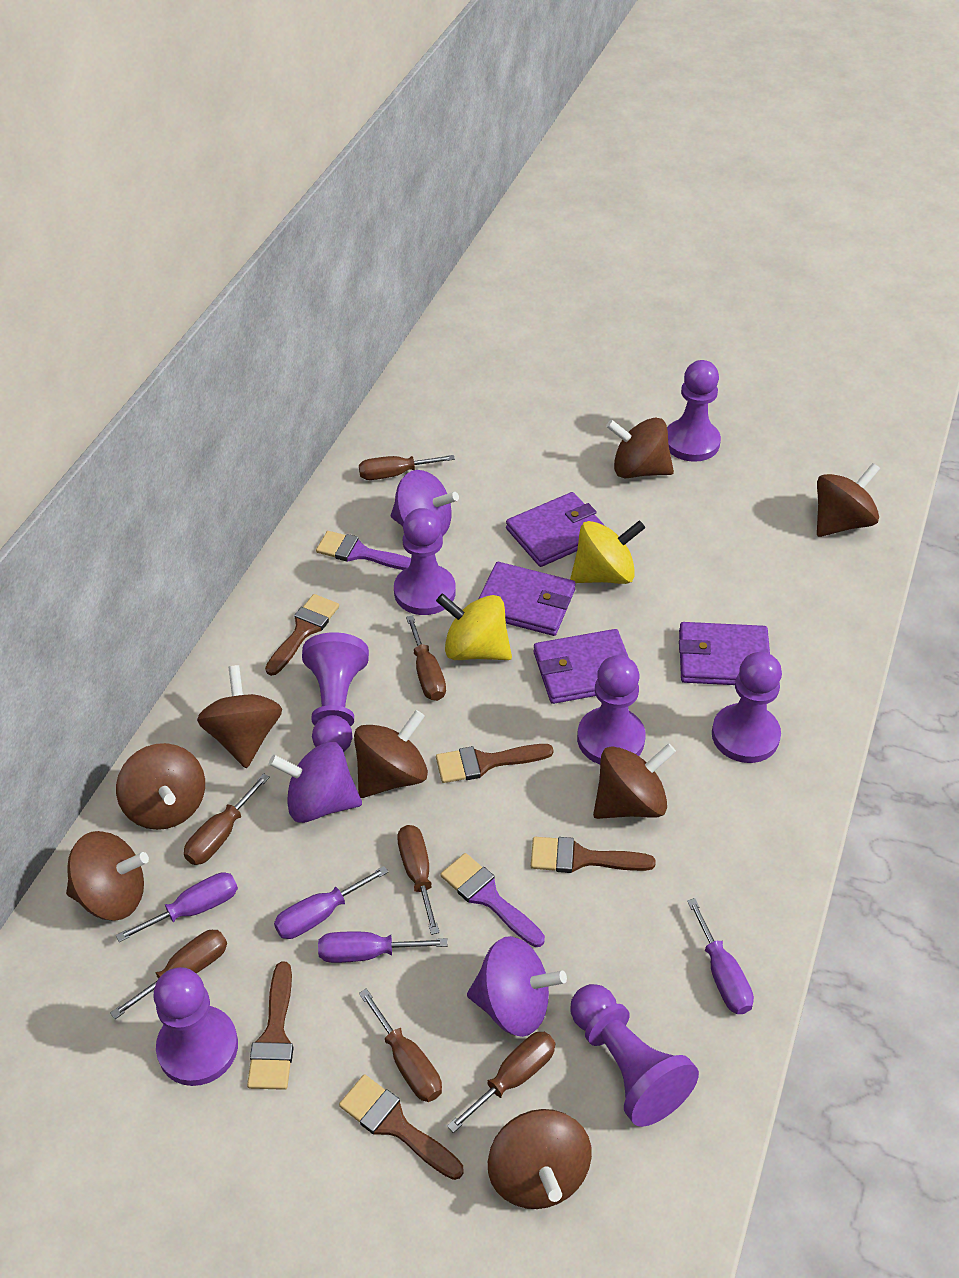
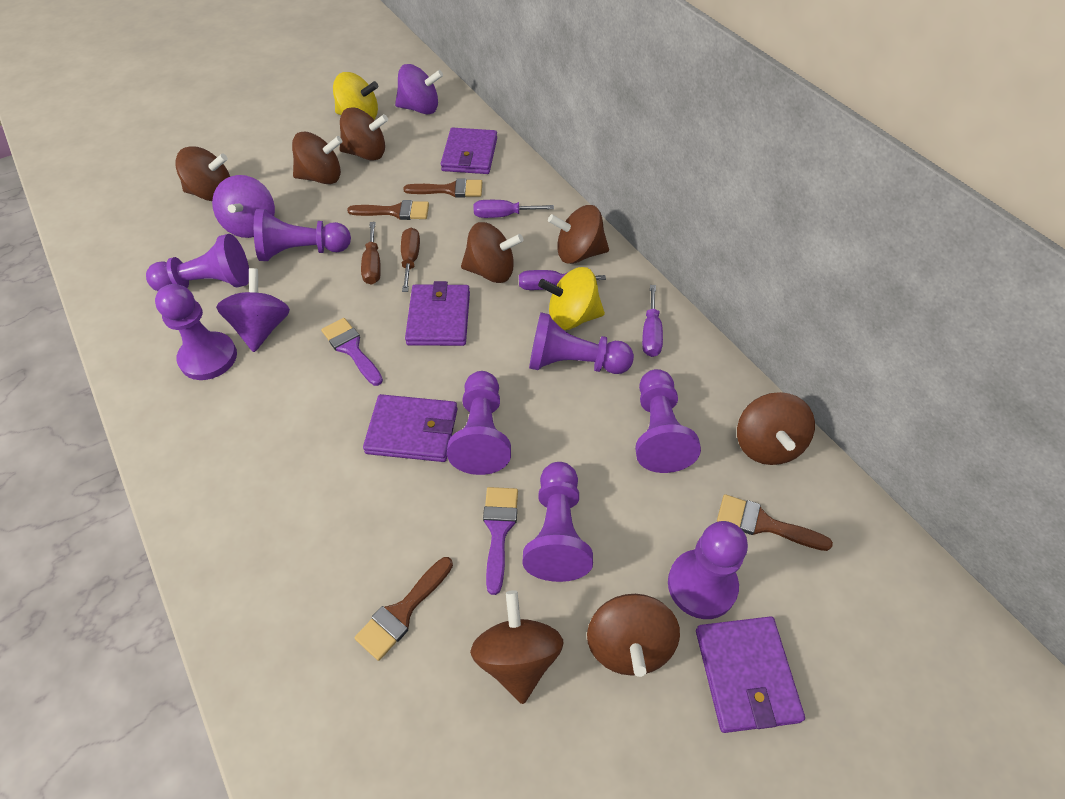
brown brush: 5 -> 4
brown screwdriver: 7 -> 2
purple pawn: 7 -> 8
purple screwdriver: 4 -> 3

